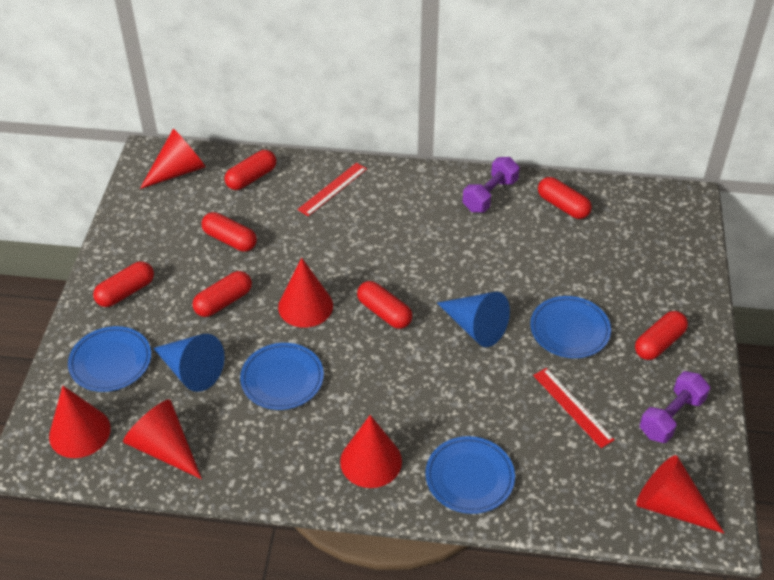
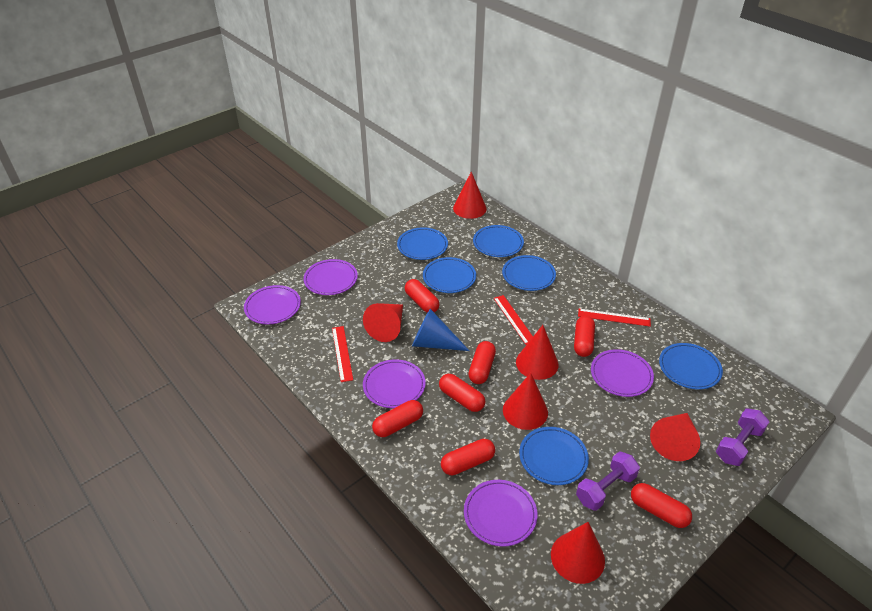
blue cone: 2 -> 1
blue plate: 4 -> 6
purple plate: 0 -> 5
red ruler: 2 -> 3

